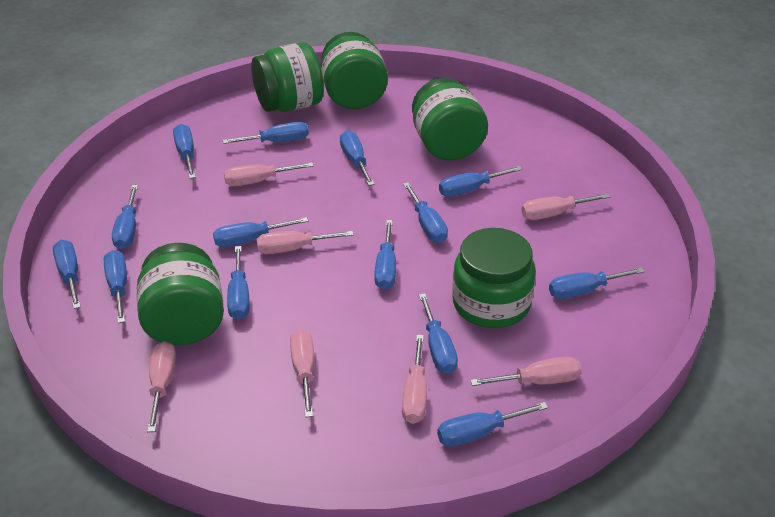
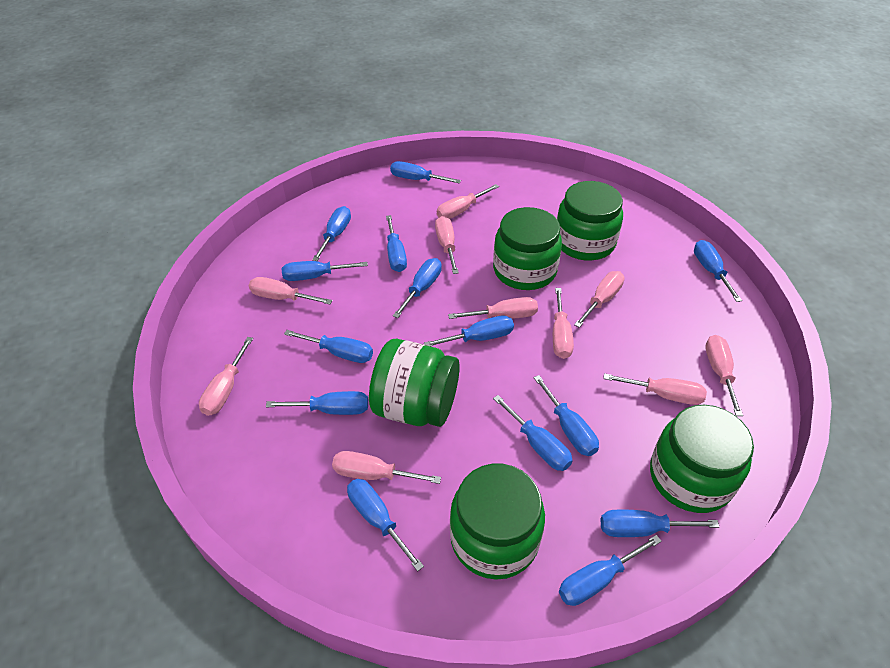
pink screwdriver: 7 -> 10

